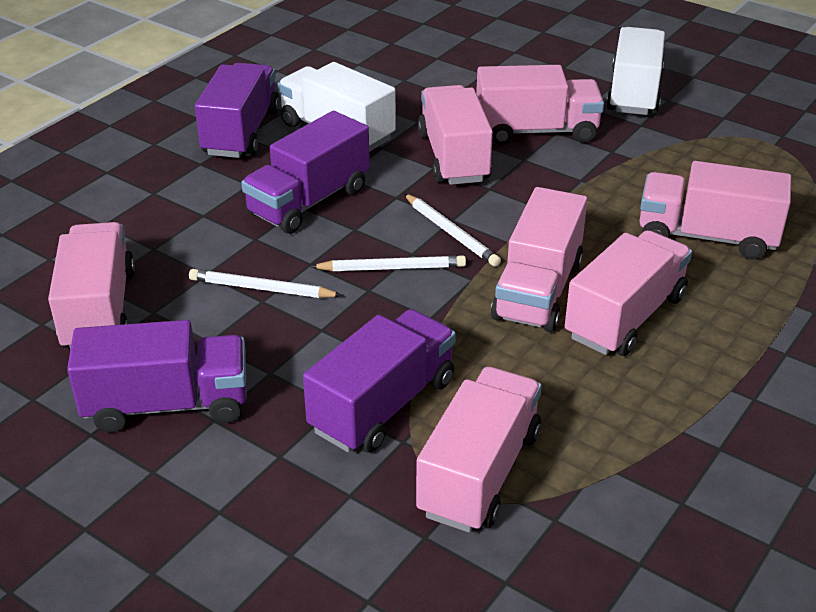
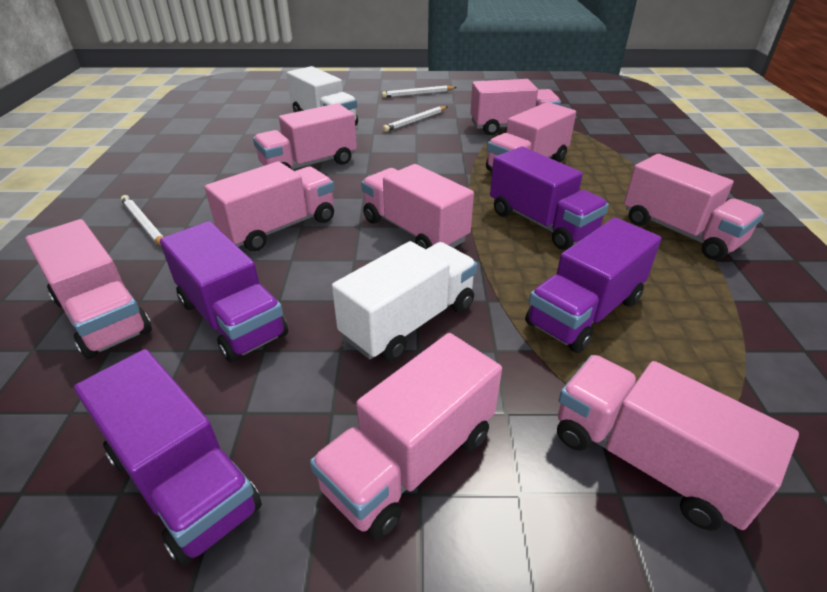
pink truck: 7 -> 9

